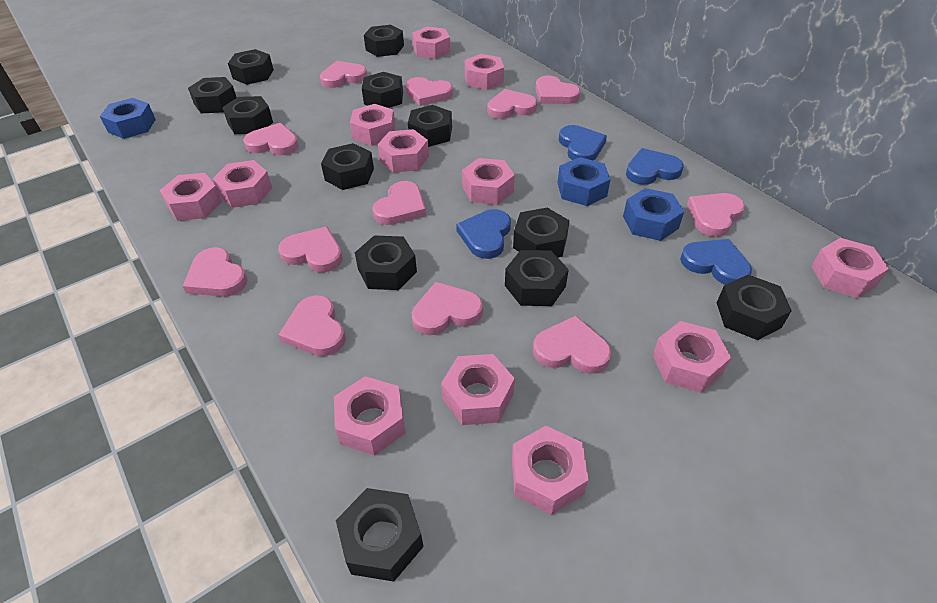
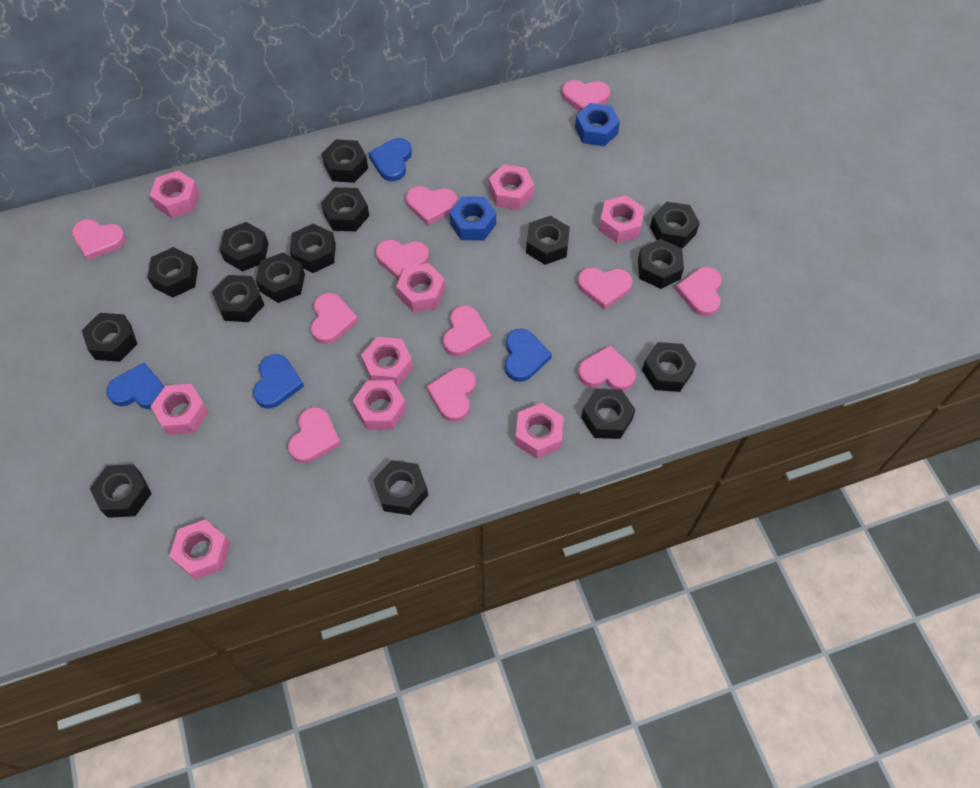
black nut: 12 -> 15
blue nut: 3 -> 2
pink heart: 12 -> 11
pink nut: 12 -> 9

